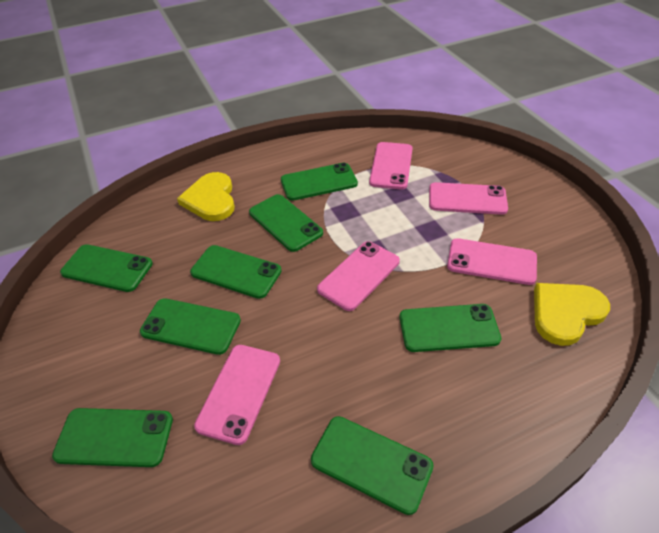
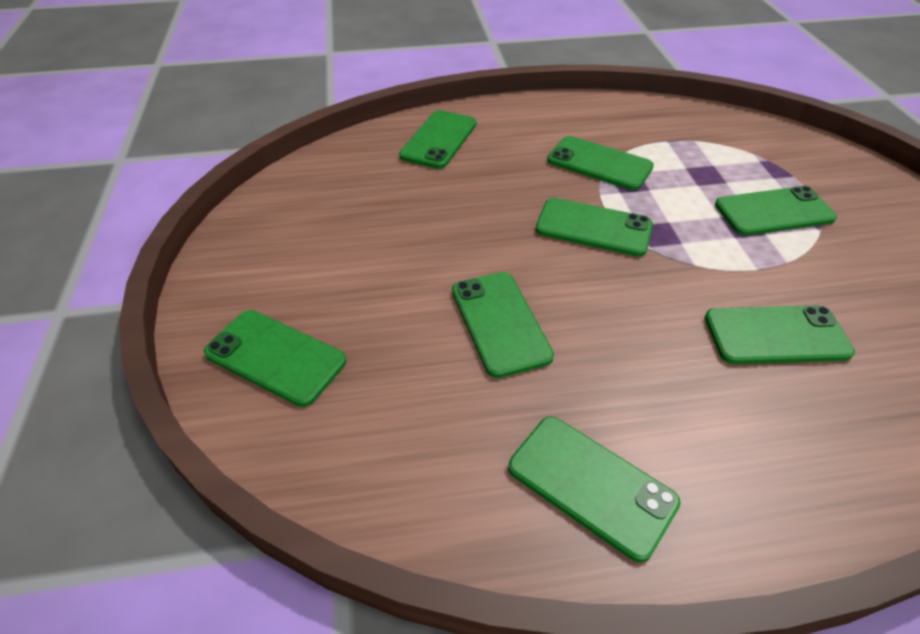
pink phone: 5 -> 0
yellow heart: 2 -> 0

